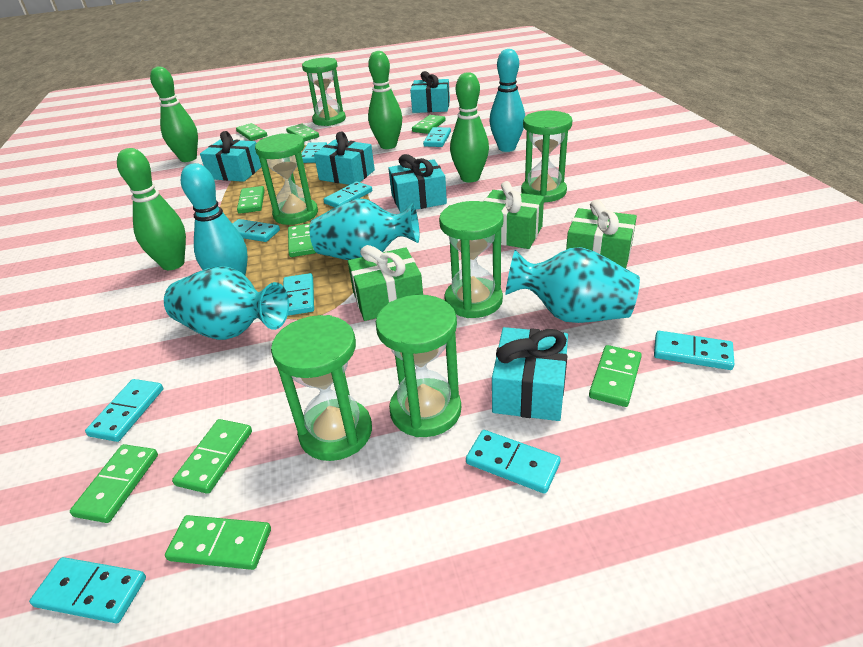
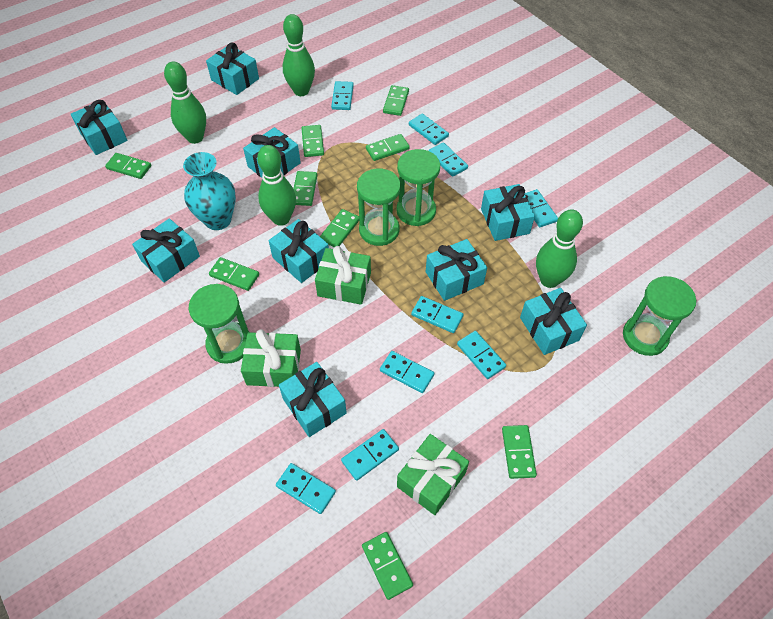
green hourglass: 6 -> 4
turquoise bowling pin: 2 -> 0
turquoise gift: 5 -> 9
turquoise vase: 3 -> 1

